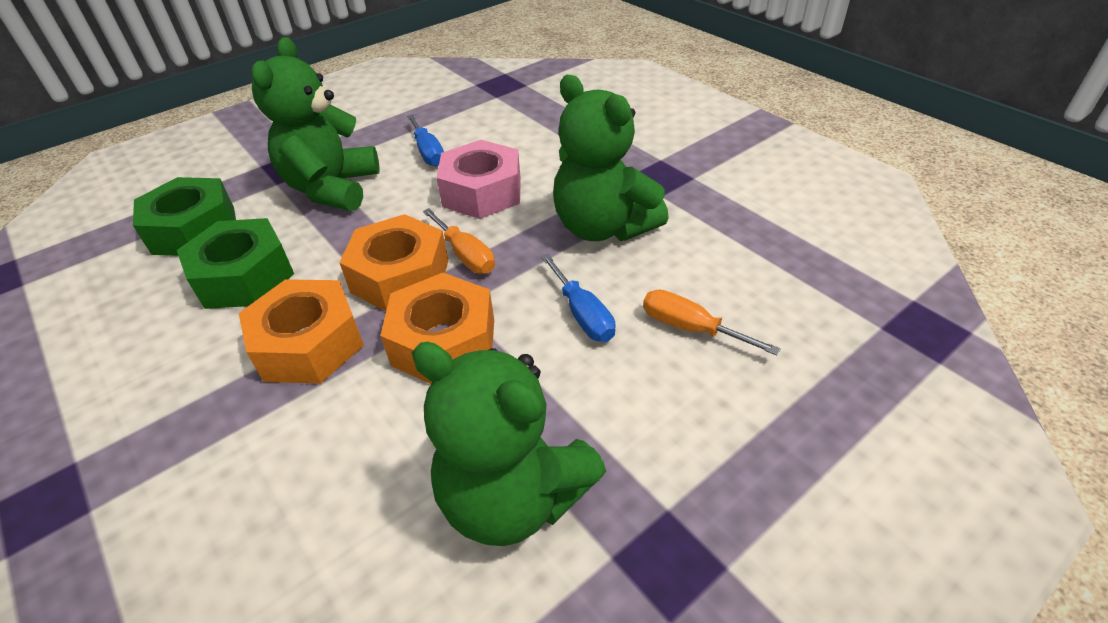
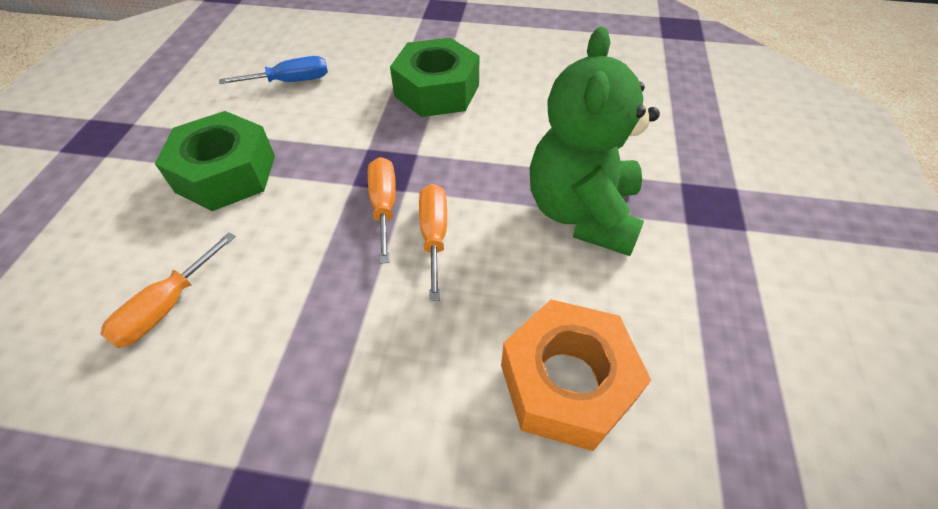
blue screwdriver: 2 -> 1
green teddy bear: 3 -> 1
orange nut: 3 -> 1
orange screwdriver: 2 -> 3
pink nut: 1 -> 0

